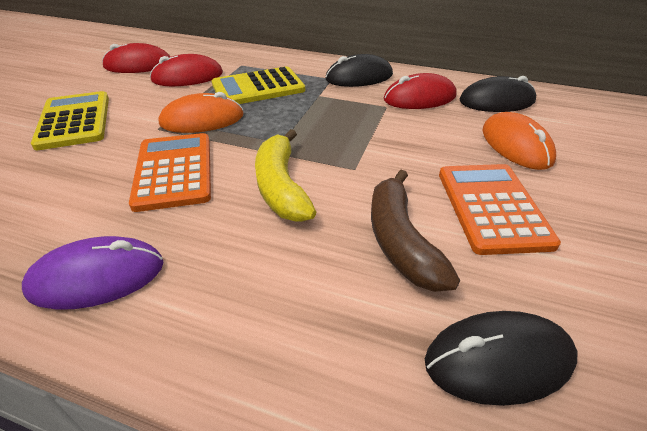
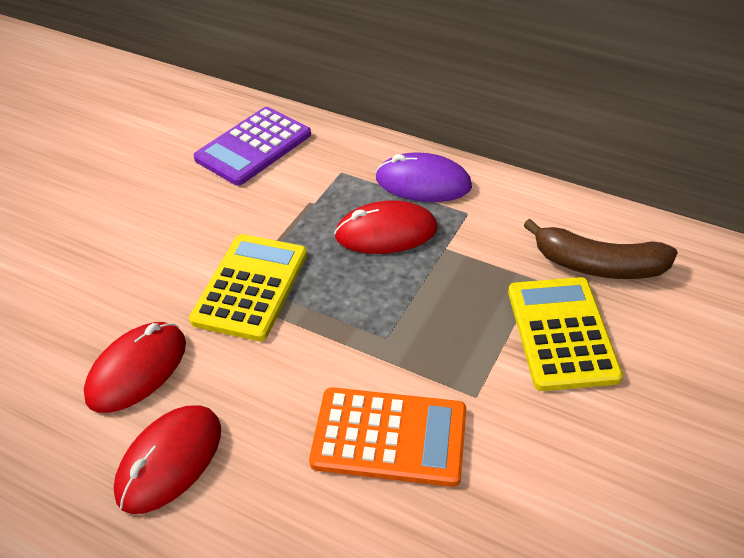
black mouse: 3 -> 0
orange calculator: 2 -> 1
orange mouse: 2 -> 0
purple calculator: 0 -> 1
yellow banana: 1 -> 0

